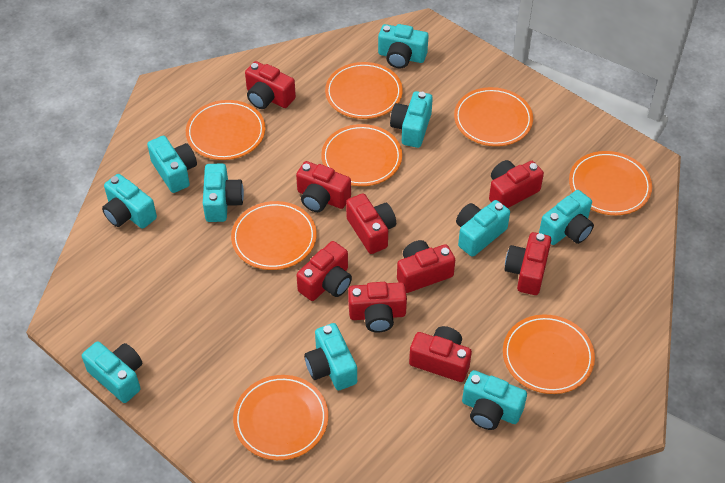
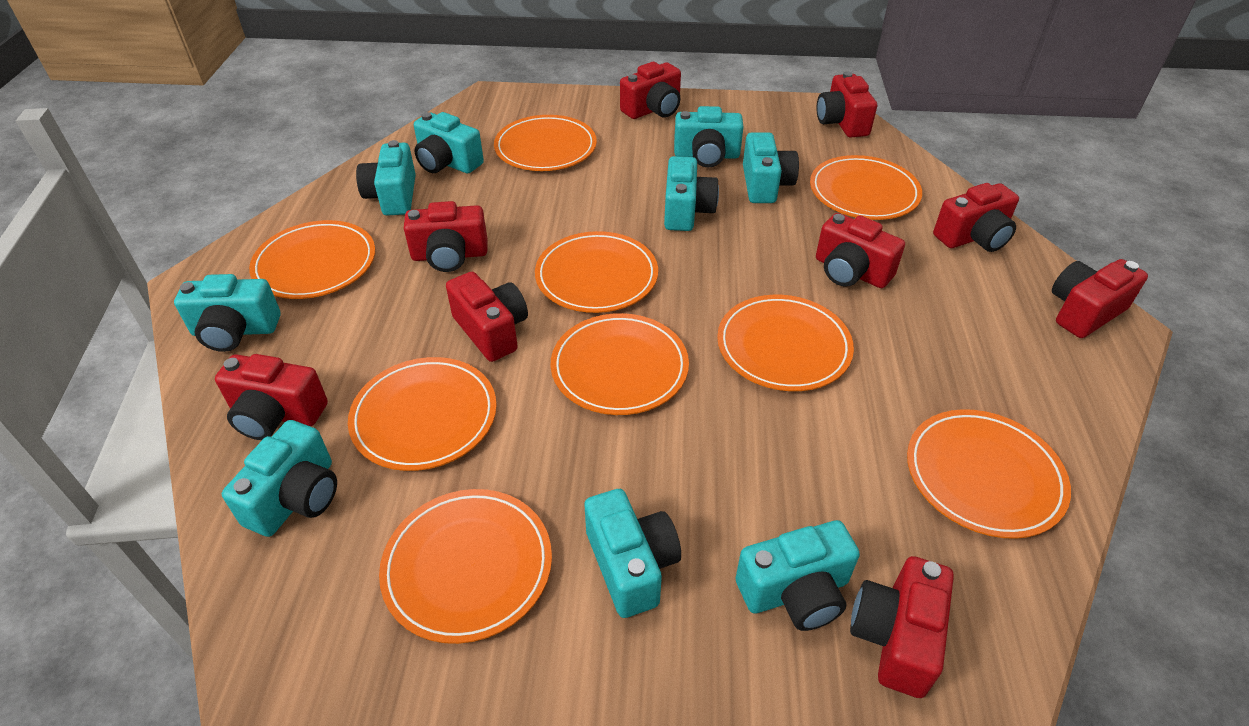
orange plate: 8 -> 9
turquoise camera: 10 -> 9

